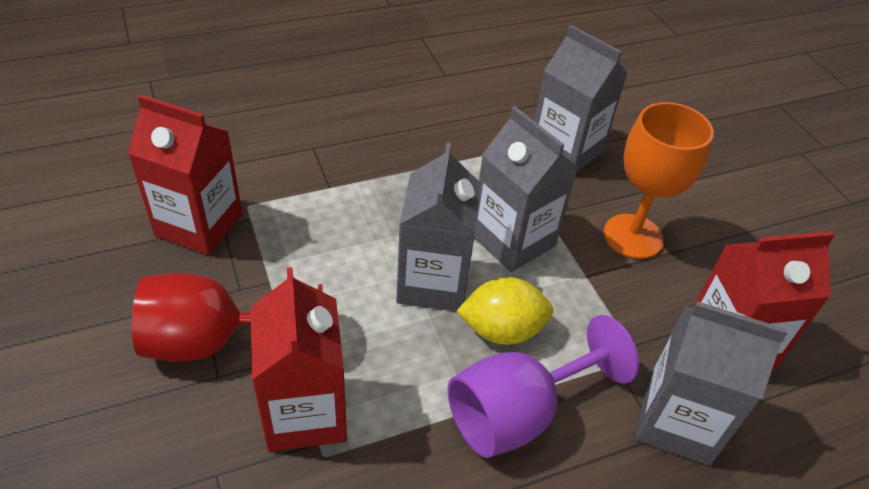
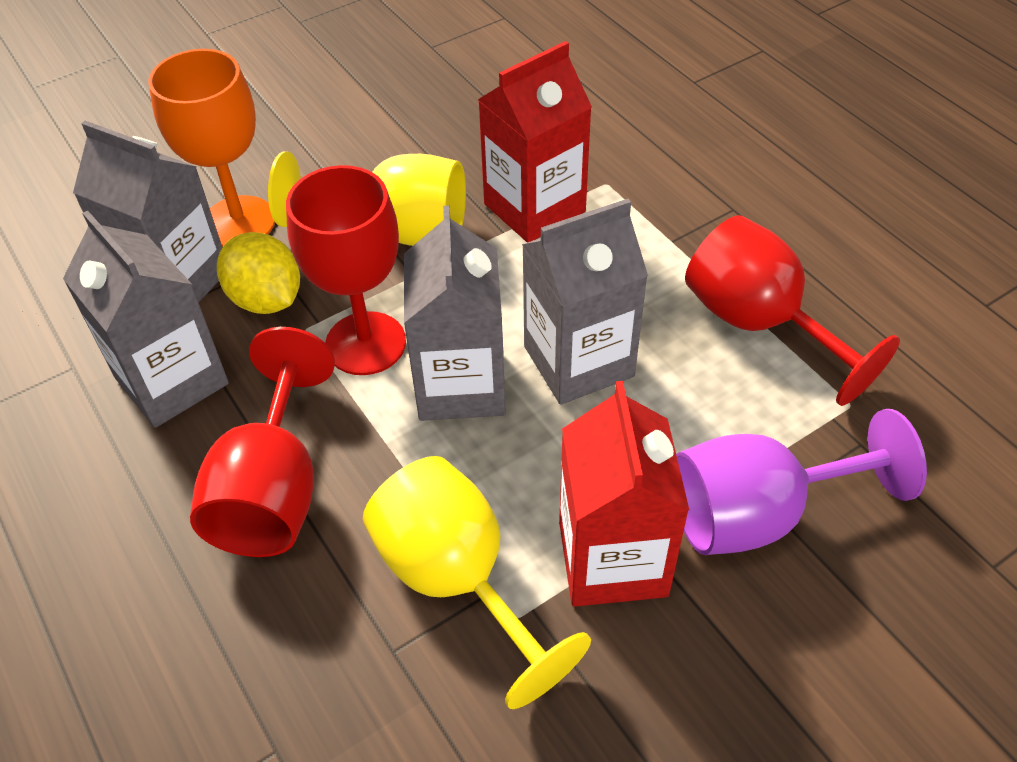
red carton: 3 -> 2
red goblet: 1 -> 3
yellow goblet: 0 -> 2

